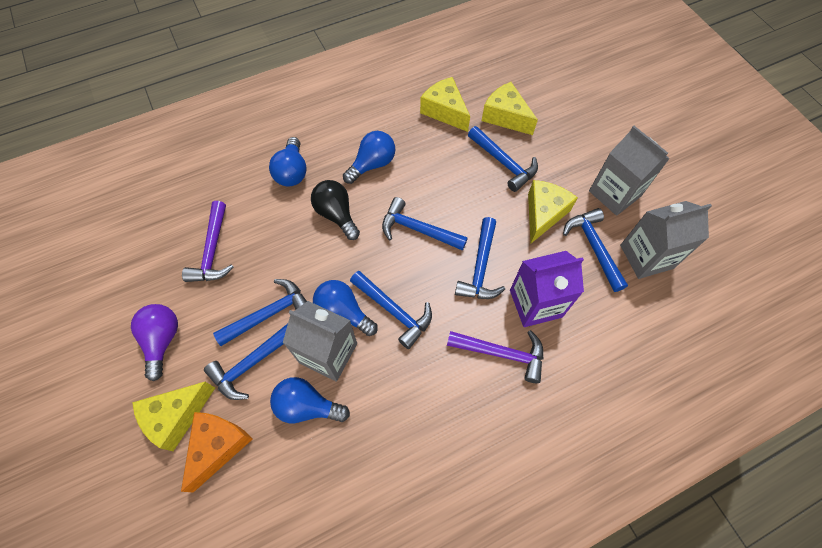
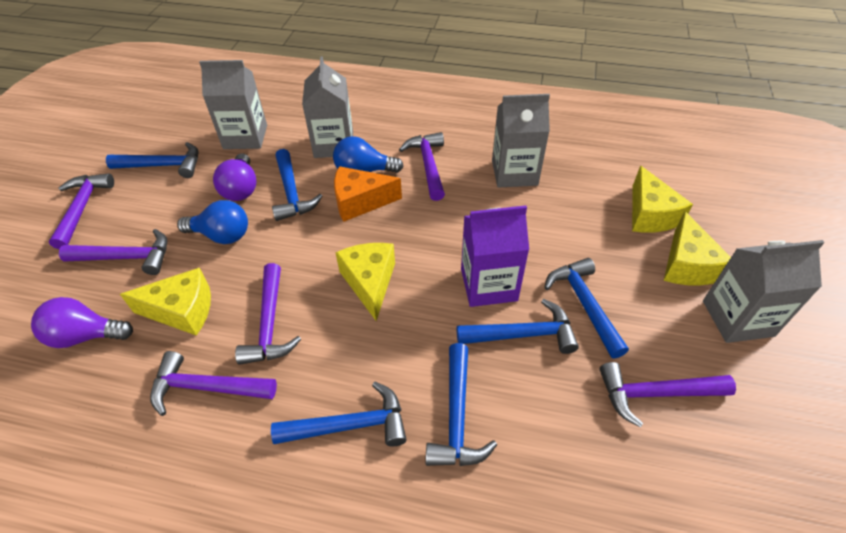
black light bulb: 1 -> 0
blue hammer: 7 -> 6
blue light bulb: 4 -> 2
grey carton: 3 -> 4
purple hammer: 2 -> 6
purple light bulb: 1 -> 2

